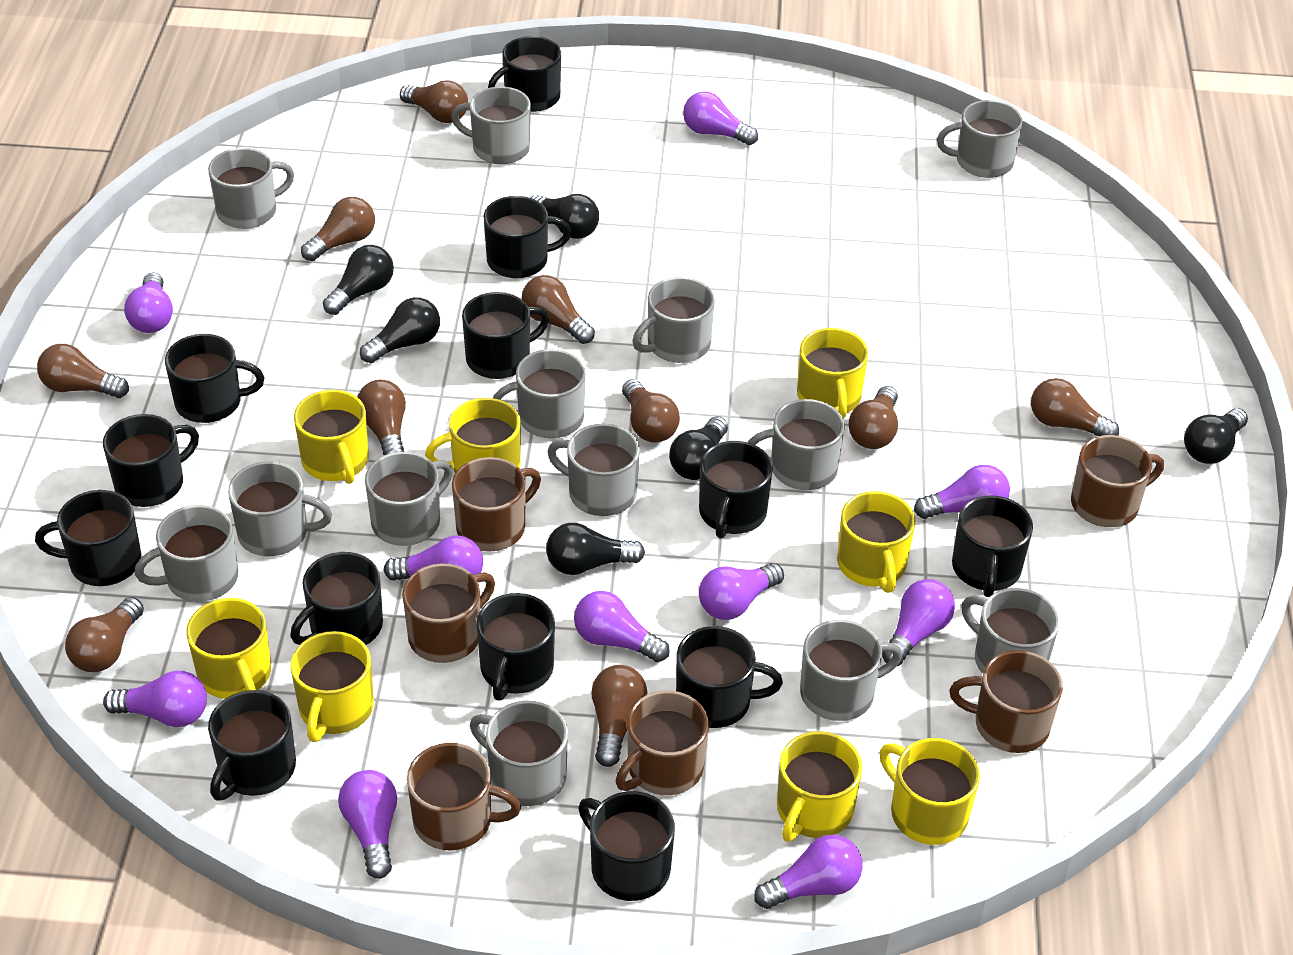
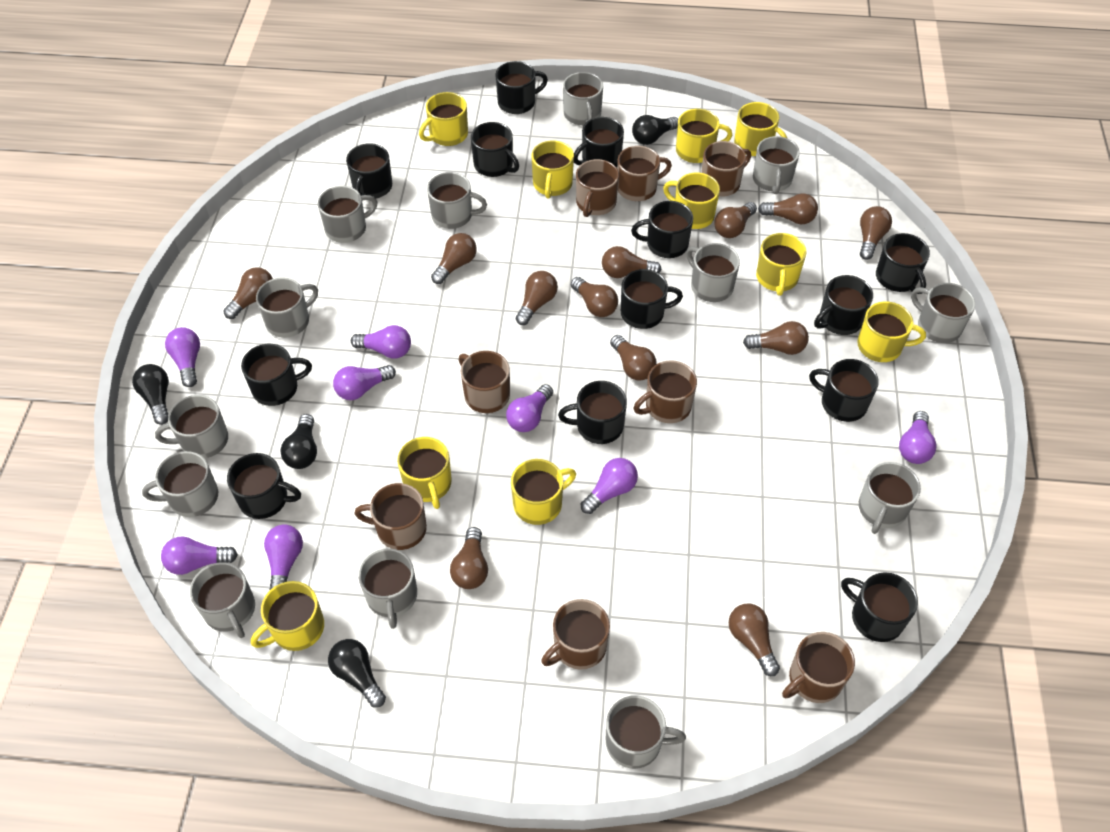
black light bulb: 6 -> 4
brown light bulb: 10 -> 12
brown mug: 6 -> 8
purple light bulb: 10 -> 8
yellow mug: 8 -> 10

